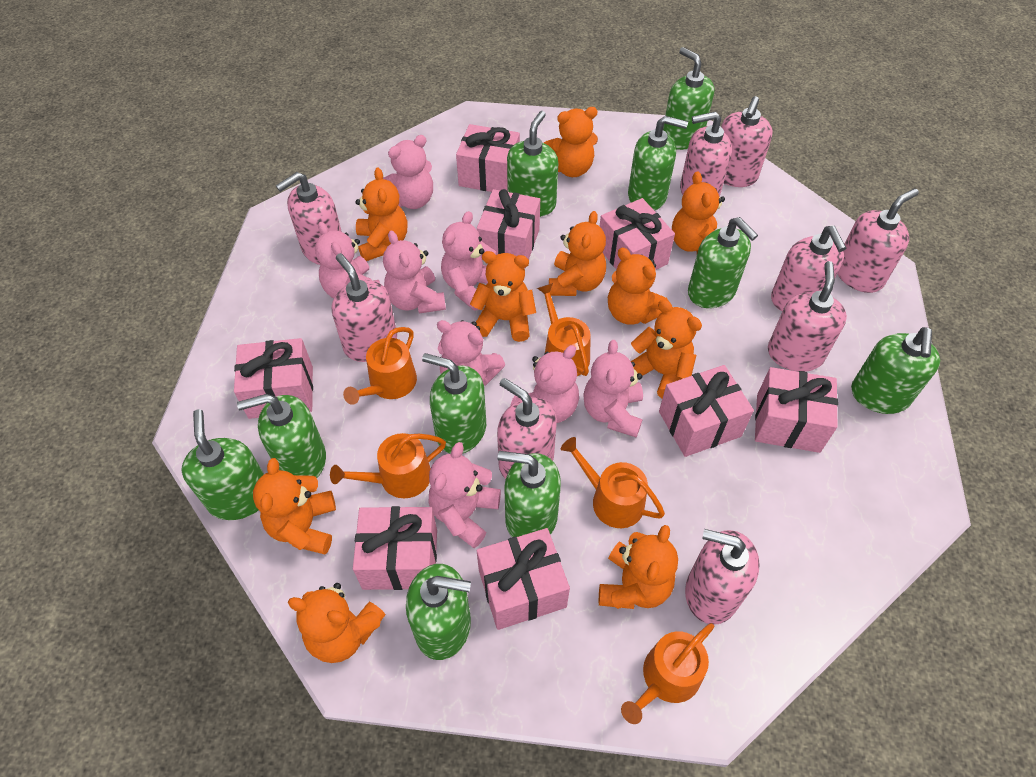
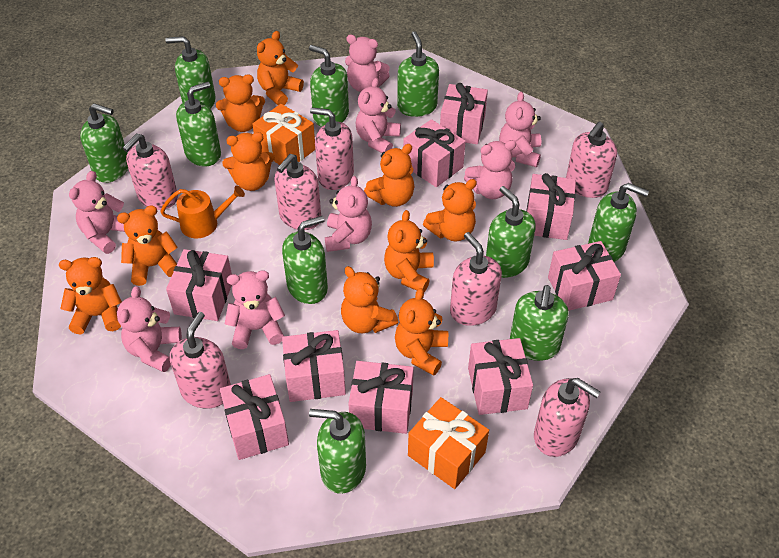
orange gift: 0 -> 2
orange watering can: 5 -> 1
pink gift: 8 -> 9
pink soap dispenser: 9 -> 7

